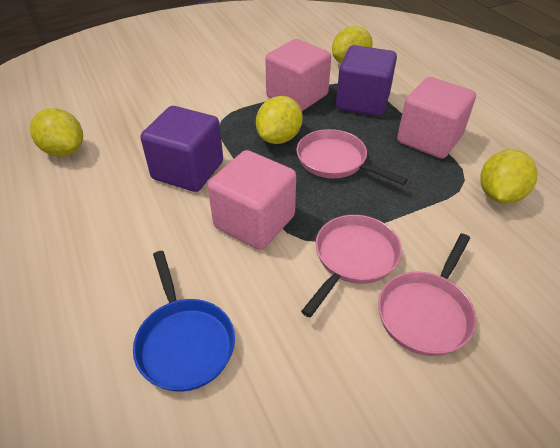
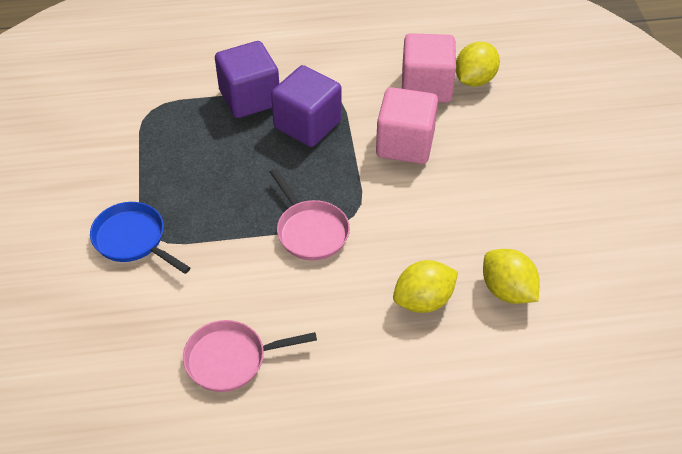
pink cube: 3 -> 2
pink pan: 3 -> 2
yellow lemon: 4 -> 3

